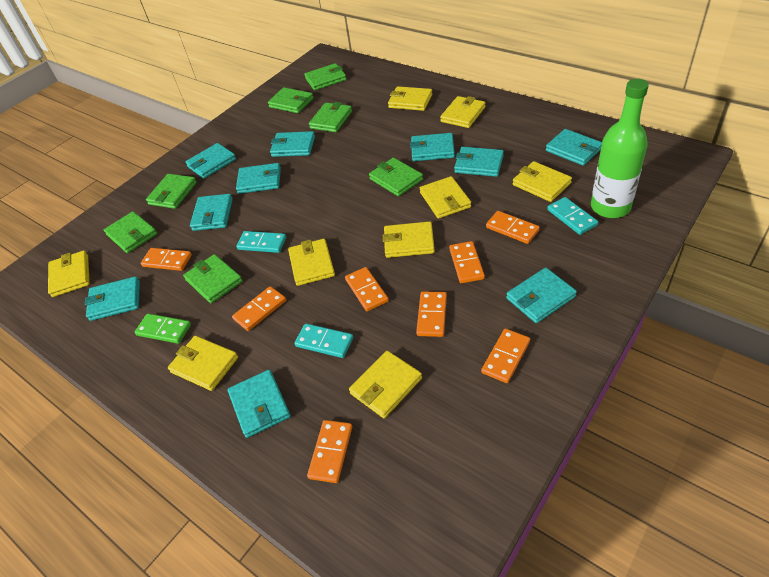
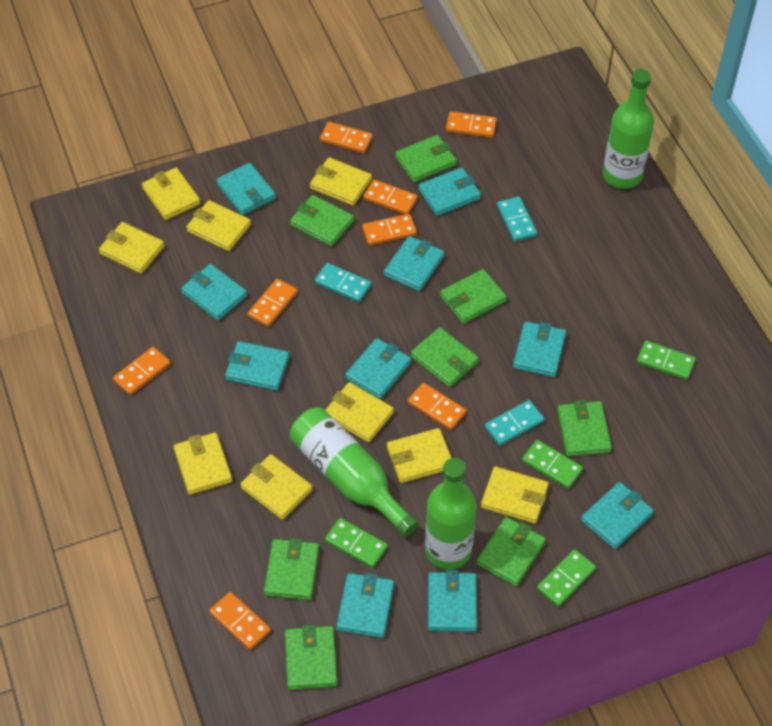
green bottle: 1 -> 3
green domino: 1 -> 4
green wallet: 7 -> 8

